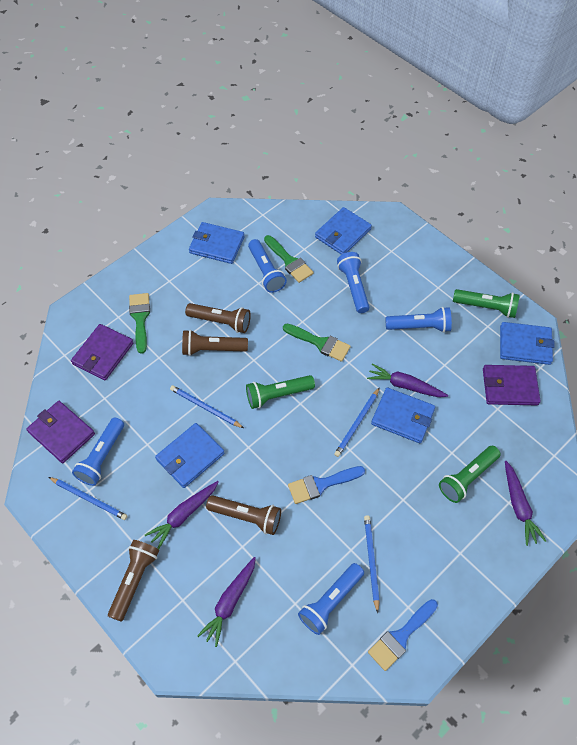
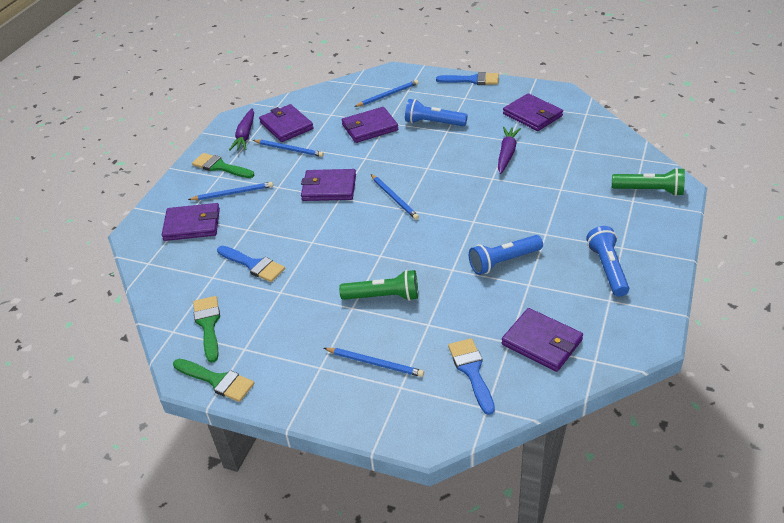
blue brush: 2 -> 3
blue flashlight: 5 -> 3
blue pencil: 4 -> 5
blue wallet: 5 -> 0
brown flashlight: 4 -> 0
green flashlight: 3 -> 2
purple carrot: 4 -> 2
purple wallet: 3 -> 6

